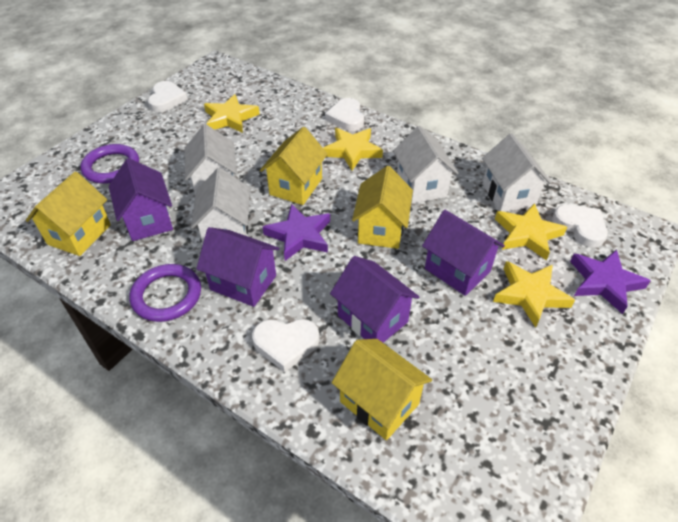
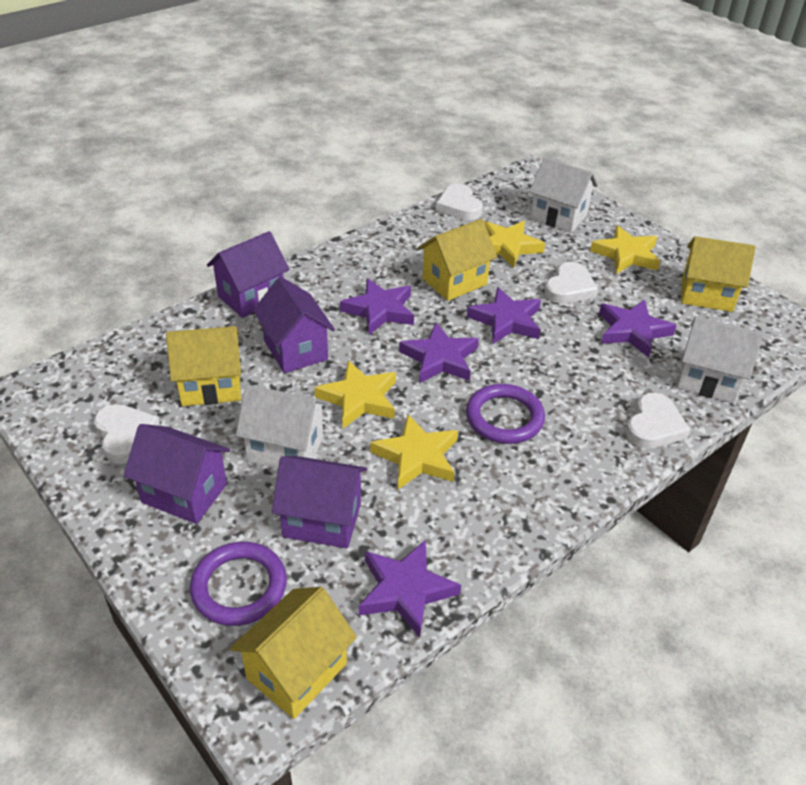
purple star: 2 -> 5
white house: 4 -> 3

